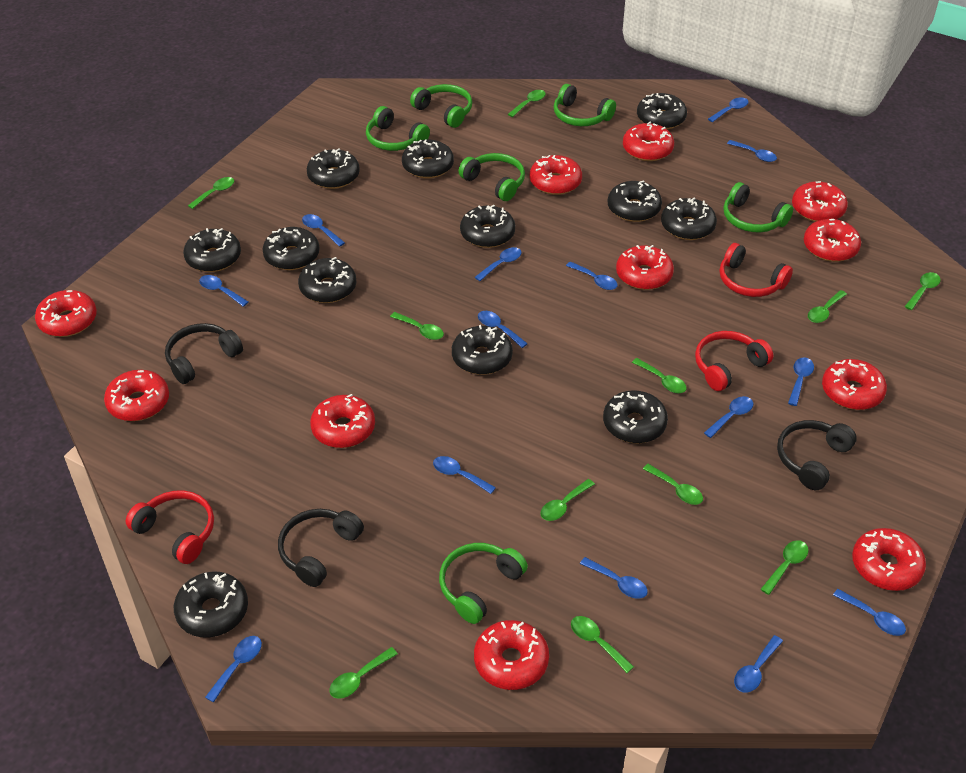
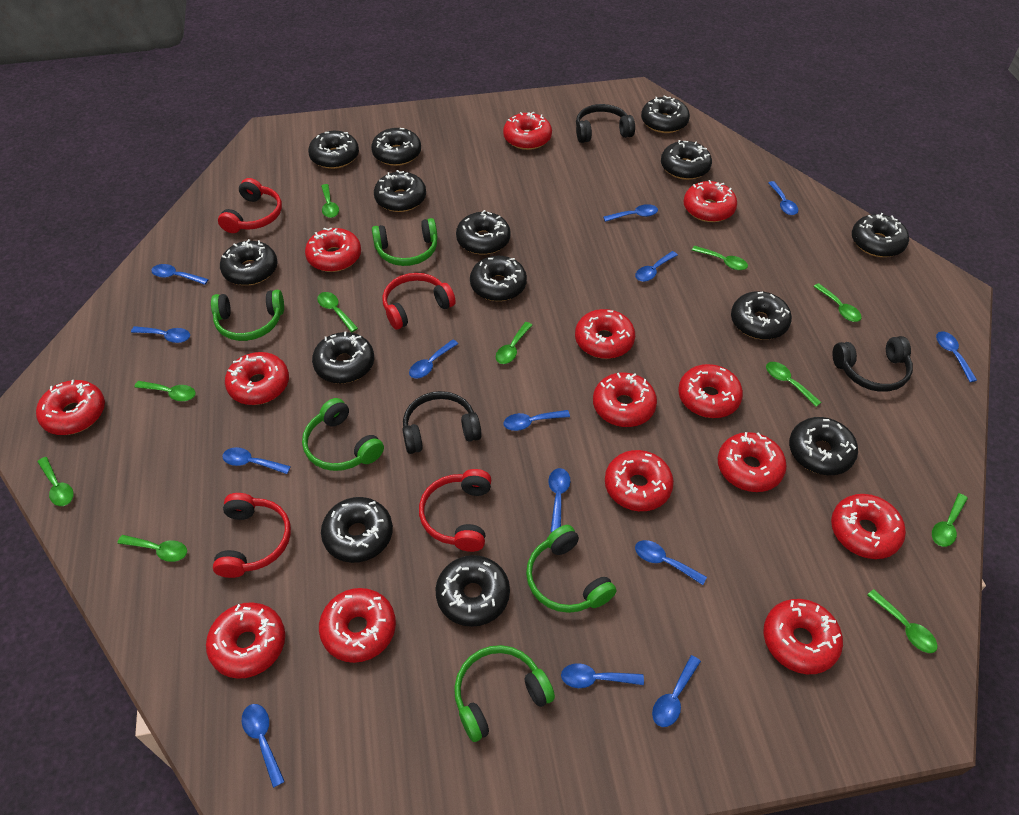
black donut: 12 -> 14
green headphones: 6 -> 5
red donut: 11 -> 14
red headphones: 3 -> 4

